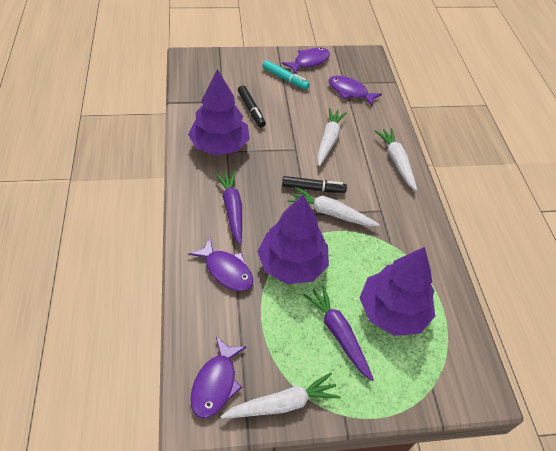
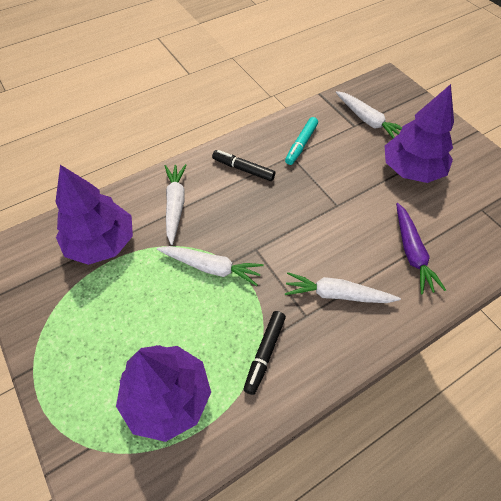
purple carrot: 2 -> 1
purple fish: 4 -> 0

